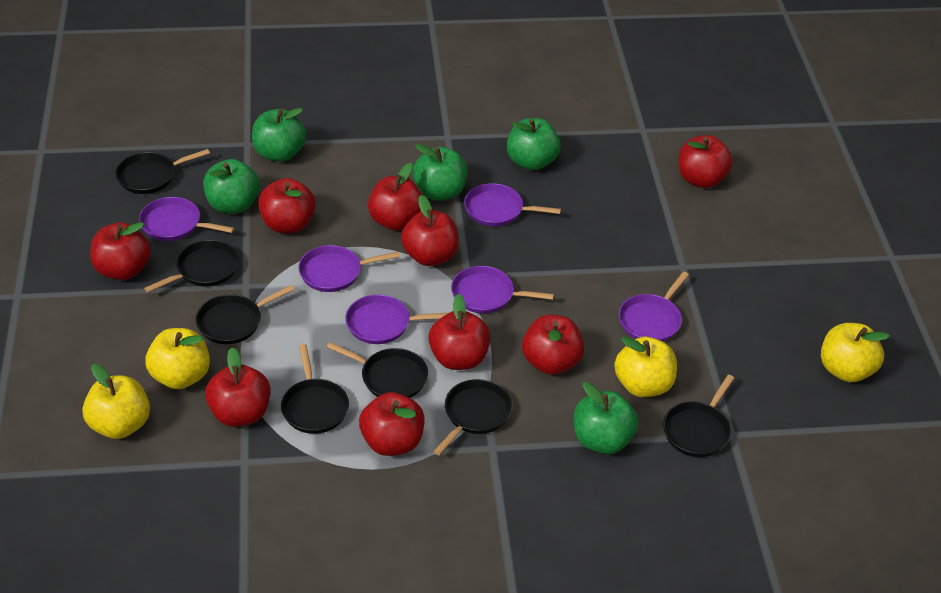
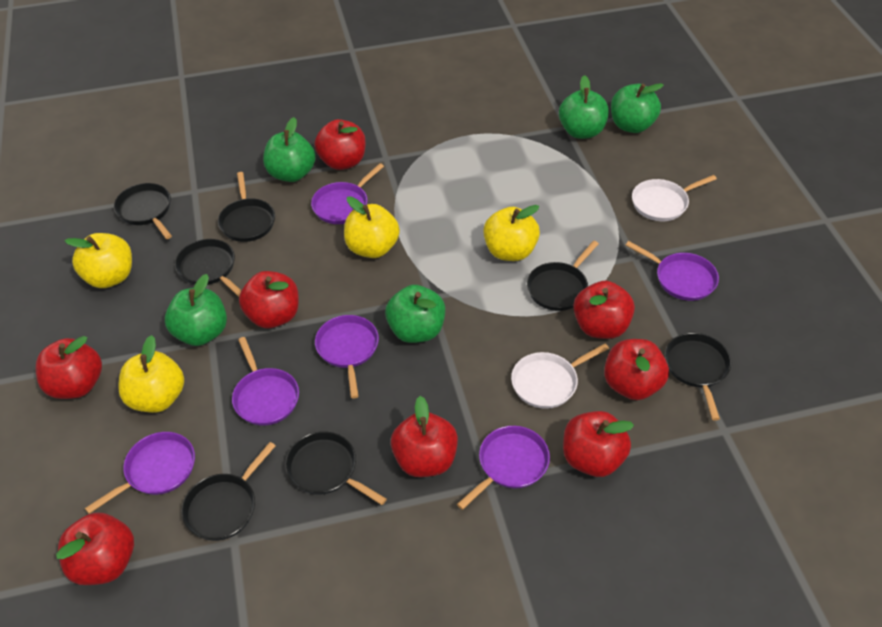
red apple: 9 -> 8
white pan: 0 -> 2

